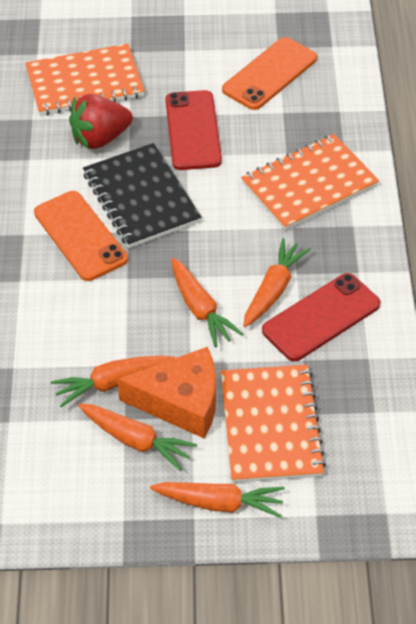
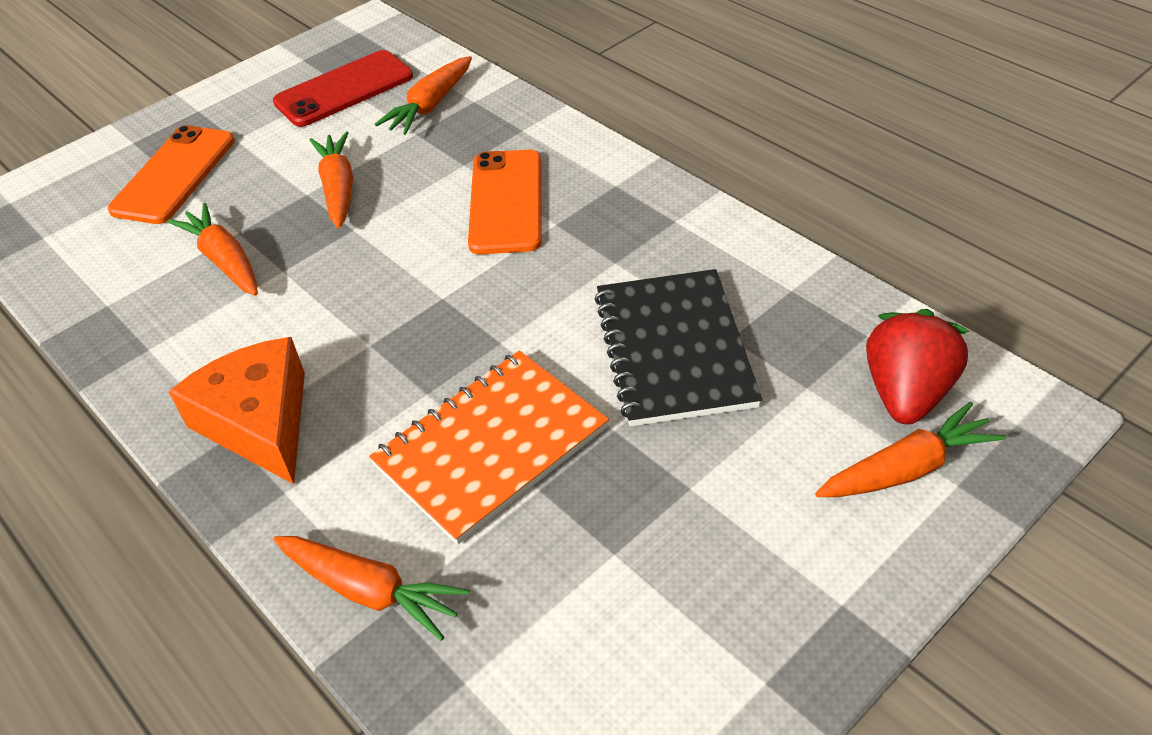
orange notebook: 3 -> 1
red phone: 2 -> 1

